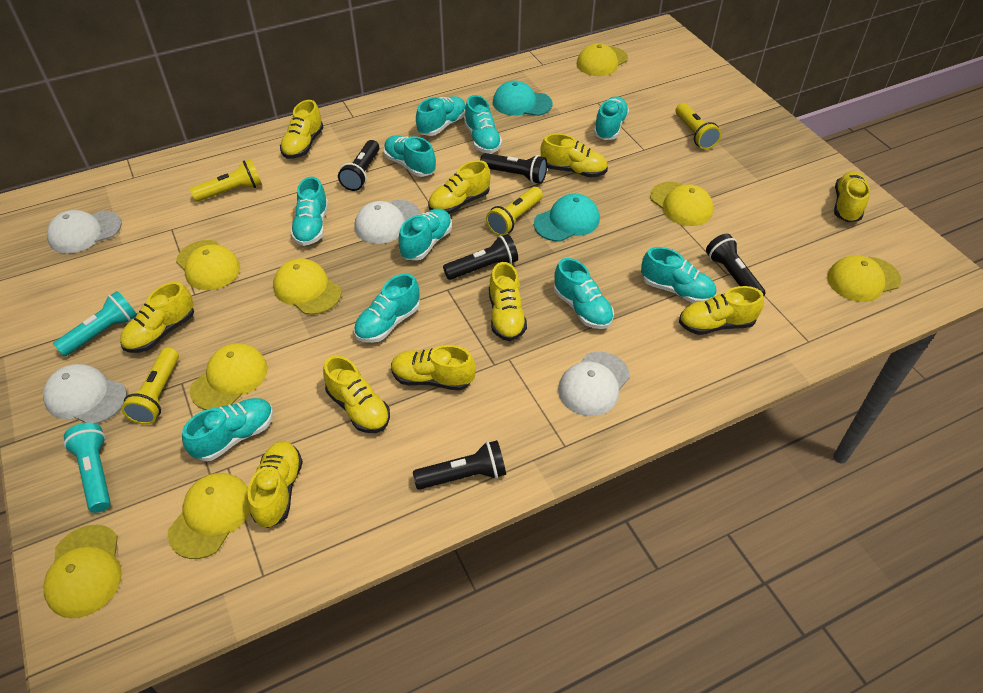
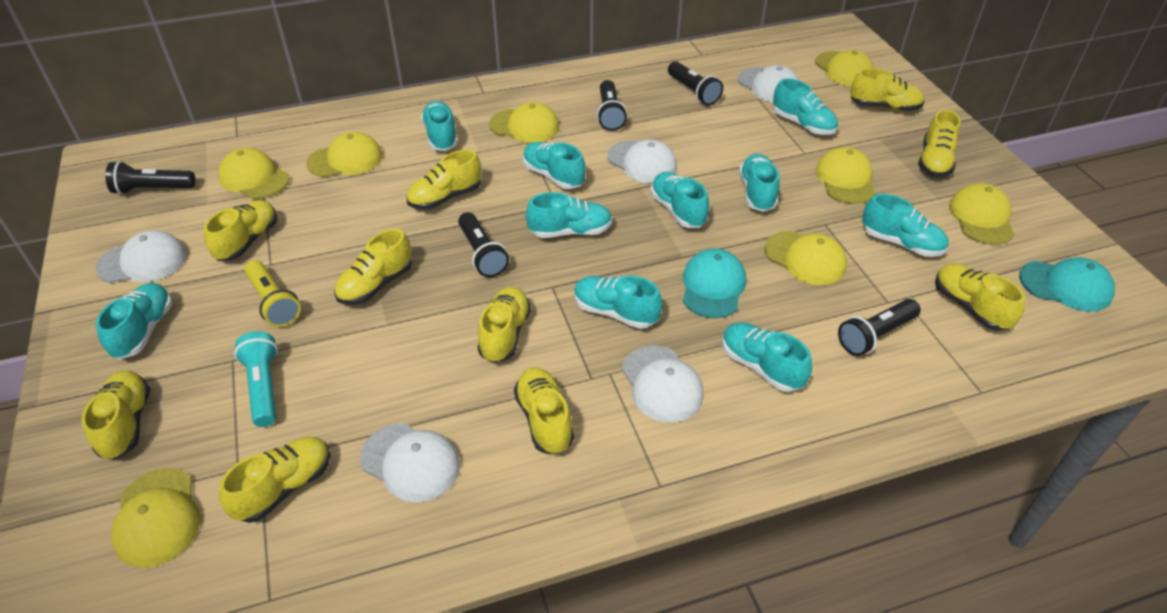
turquoise flashlight: 2 -> 1
white cap: 4 -> 5
yellow flashlight: 4 -> 1

